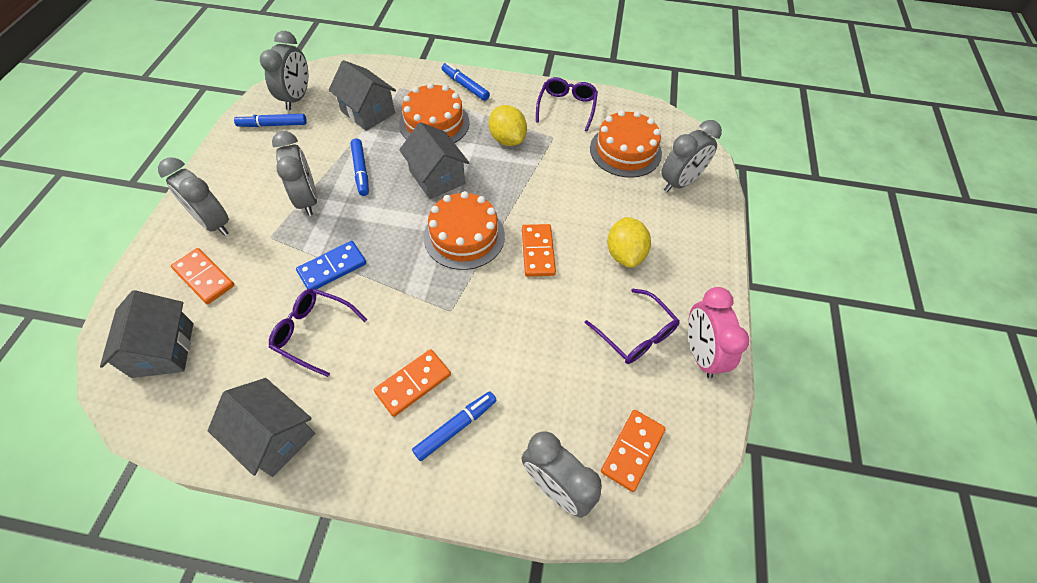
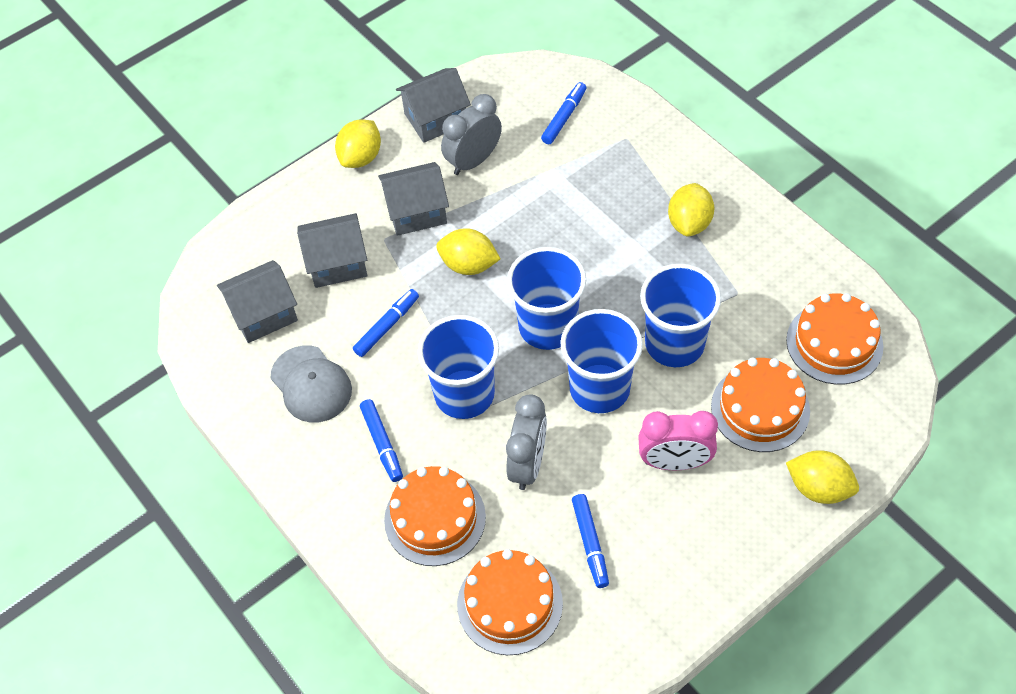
blue cup: 0 -> 4
blue domino: 1 -> 0
grey cap: 0 -> 1
grey clock: 5 -> 2
orange cake: 3 -> 4
orange domino: 4 -> 0
purple glasses: 3 -> 0
yellow lemon: 2 -> 4

